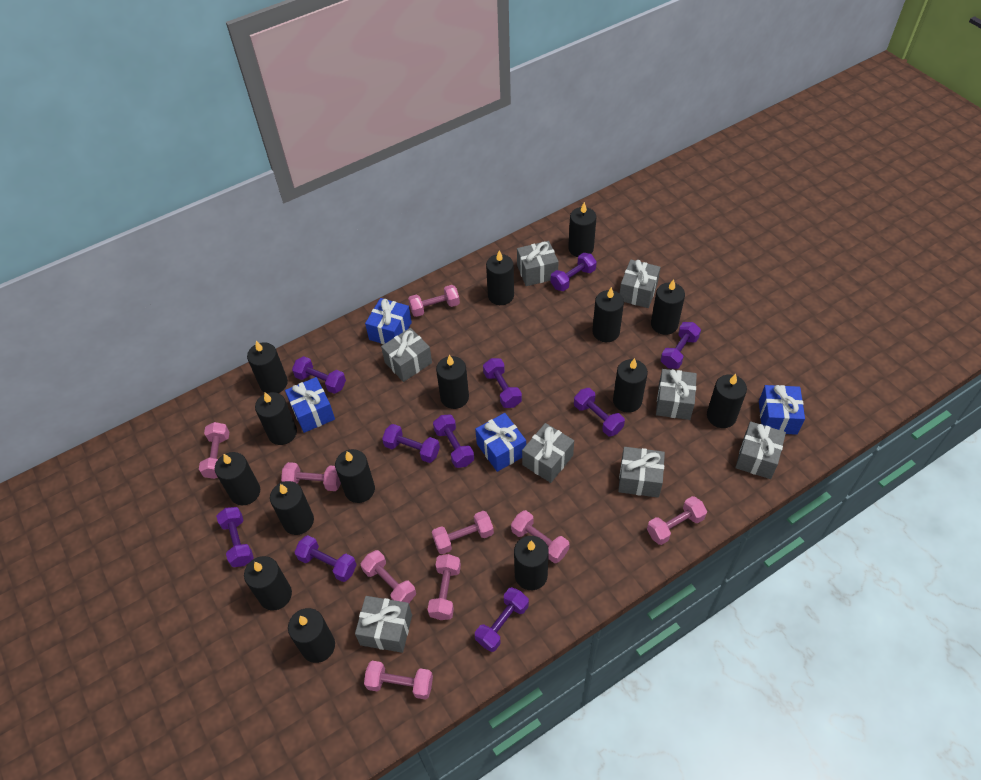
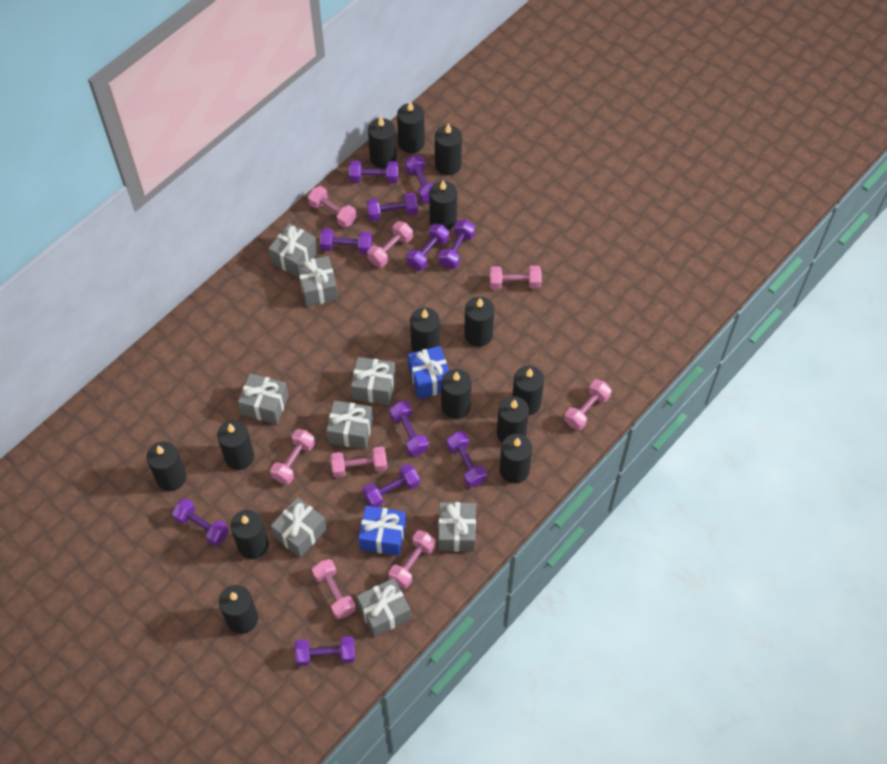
black candle: 15 -> 14
blue gift: 4 -> 2
pink dumbbell: 9 -> 8
purple dumbbell: 10 -> 11

